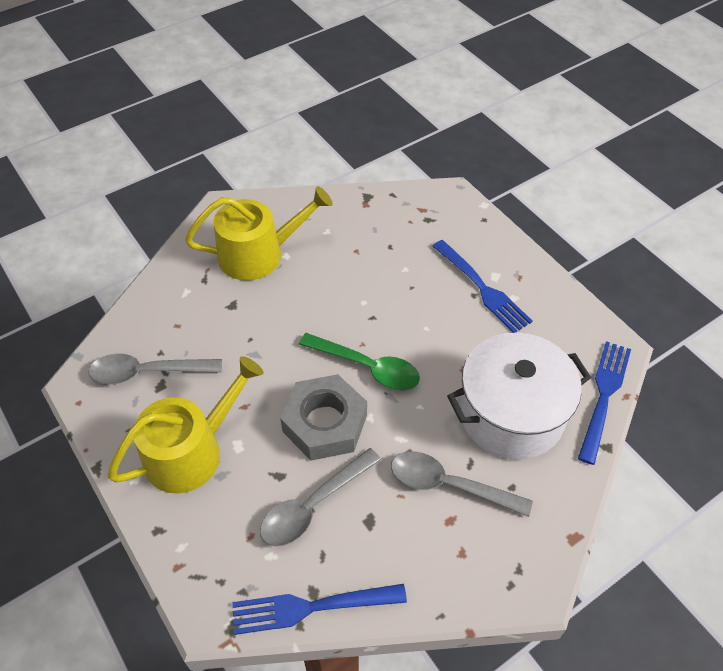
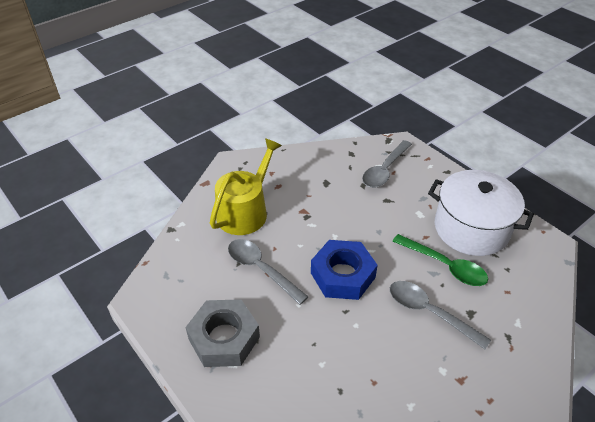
blue fork: 3 -> 0
blue nut: 0 -> 1
yellow watering can: 2 -> 1

